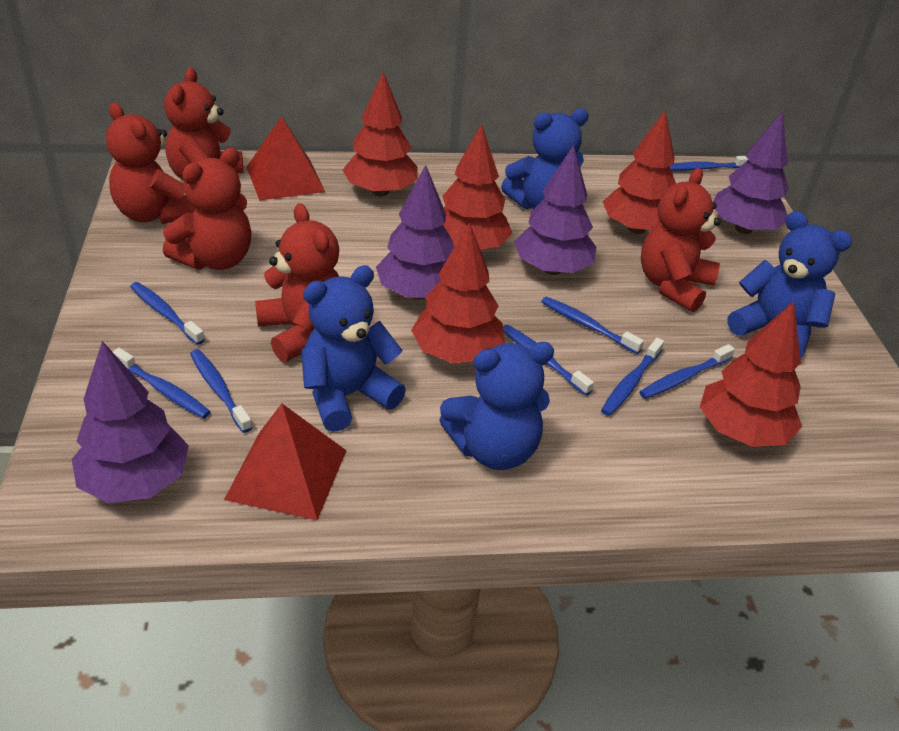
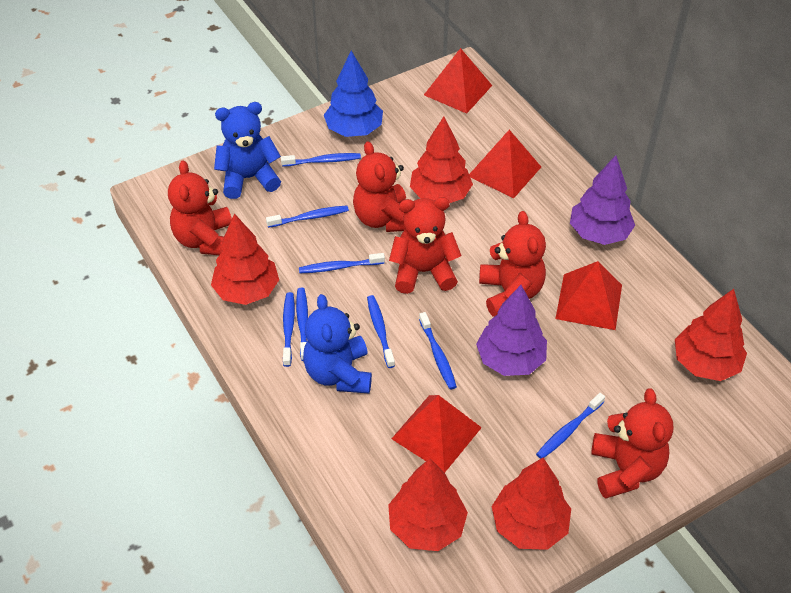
blue teddy bear: 4 -> 2
blue tree: 0 -> 1
purple tree: 4 -> 2
red pyramid: 2 -> 4

